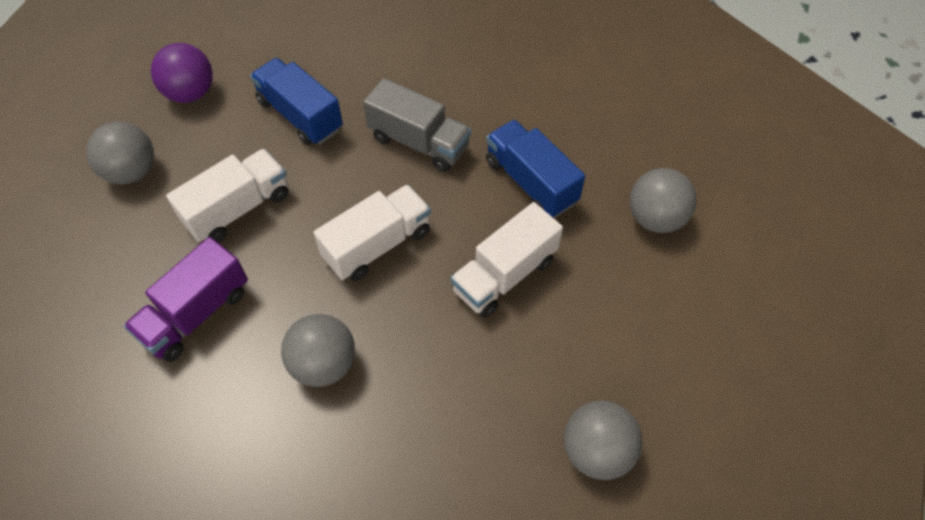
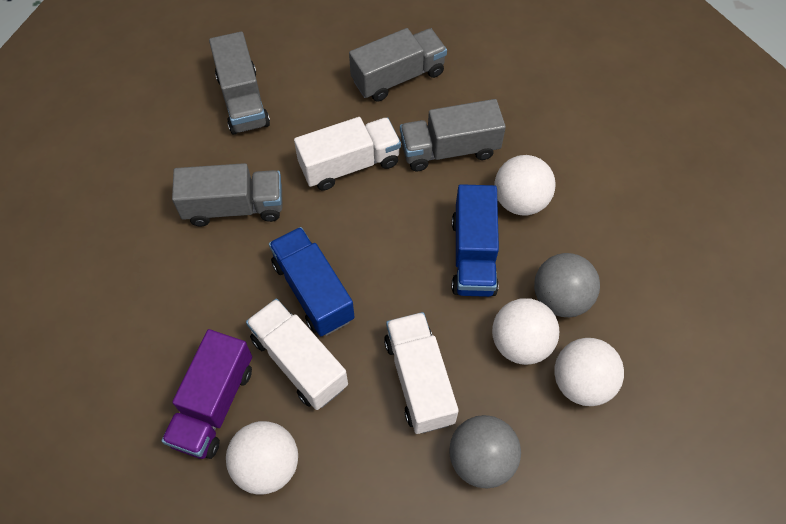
grey ball: 4 -> 2
grey truck: 1 -> 4
purple ball: 1 -> 0
white ball: 0 -> 4

